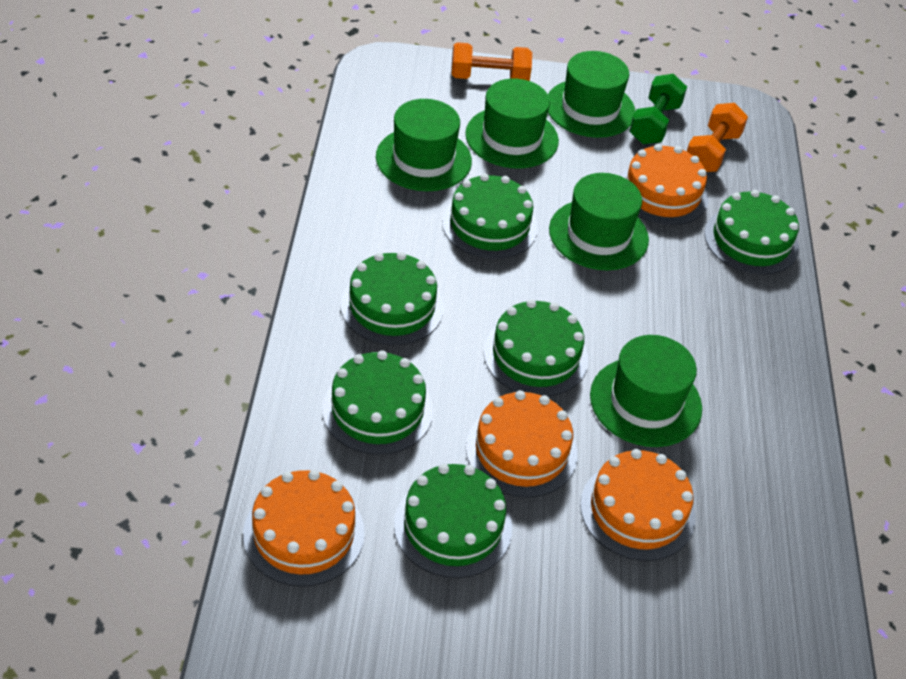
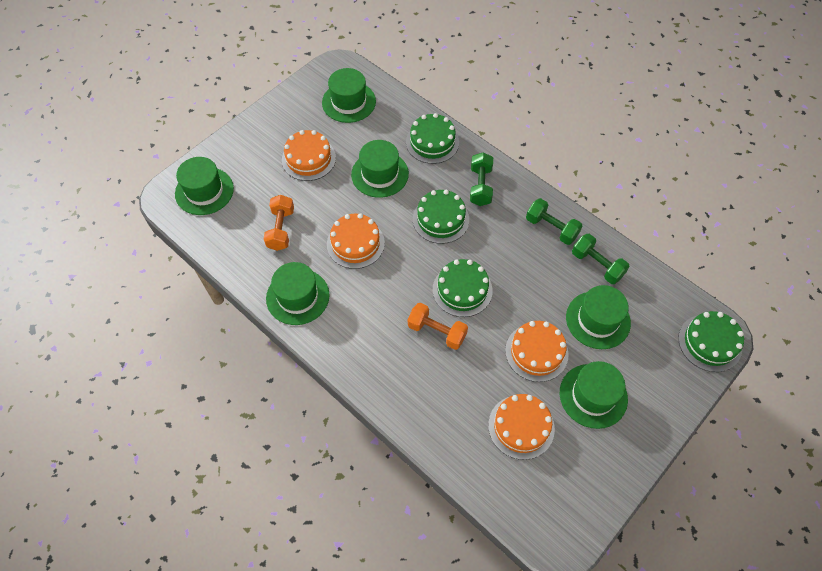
green cake: 6 -> 4
green dumbbell: 1 -> 3
green hat: 5 -> 6

